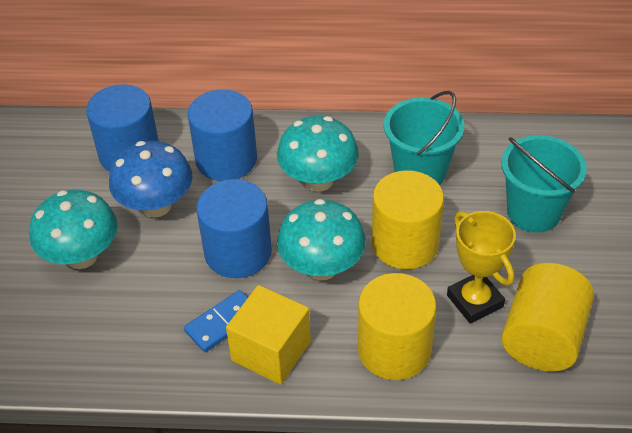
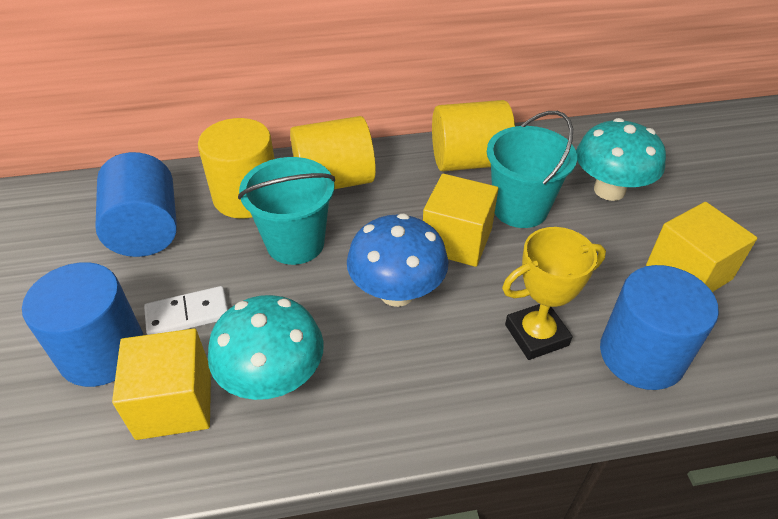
blue domino: 1 -> 0
turquoise mushroom: 3 -> 2
white domino: 0 -> 1
yellow cube: 1 -> 3

